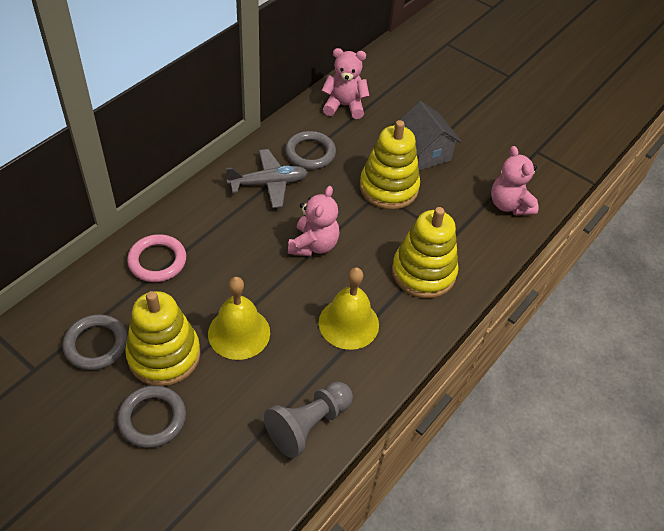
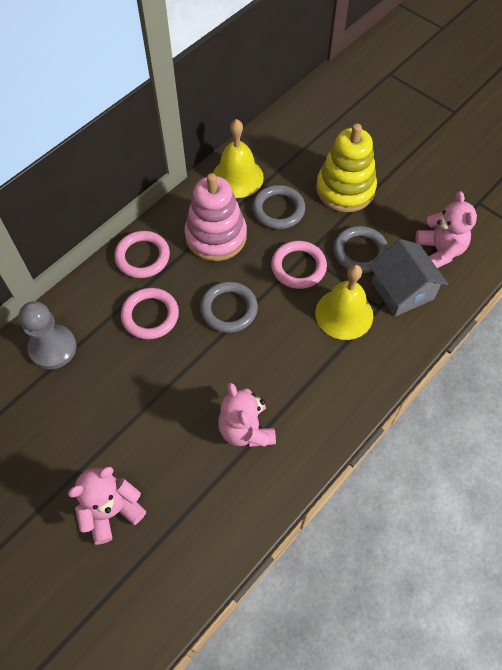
grey plane: 1 -> 0
pink ring: 1 -> 3
pink stacking toy: 0 -> 1
yellow stacking toy: 3 -> 1

